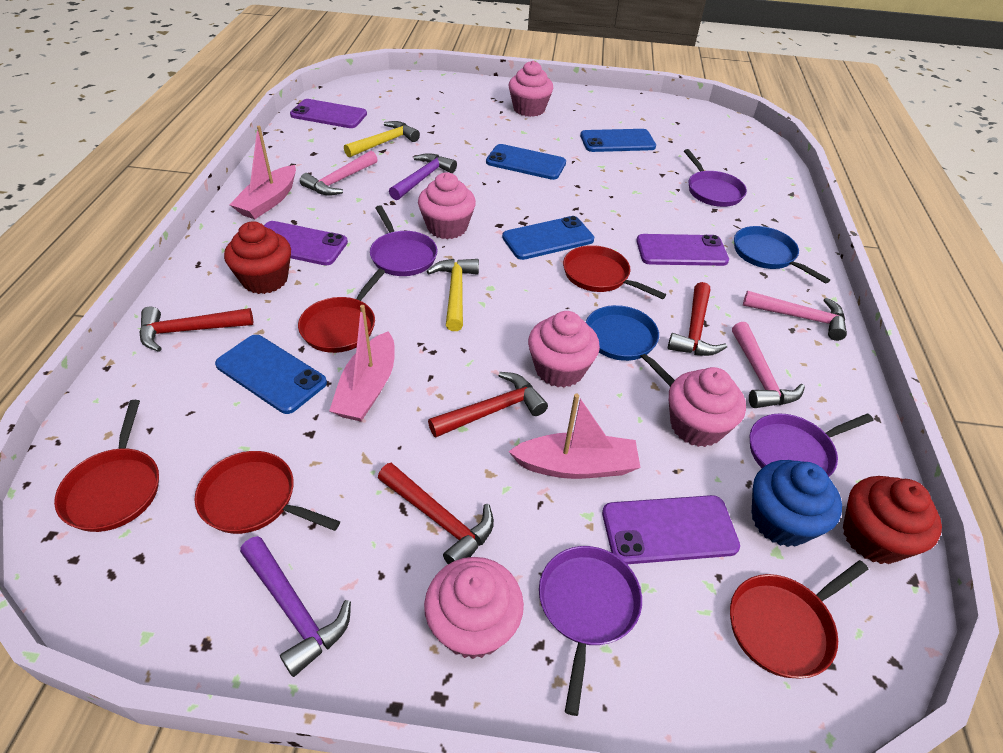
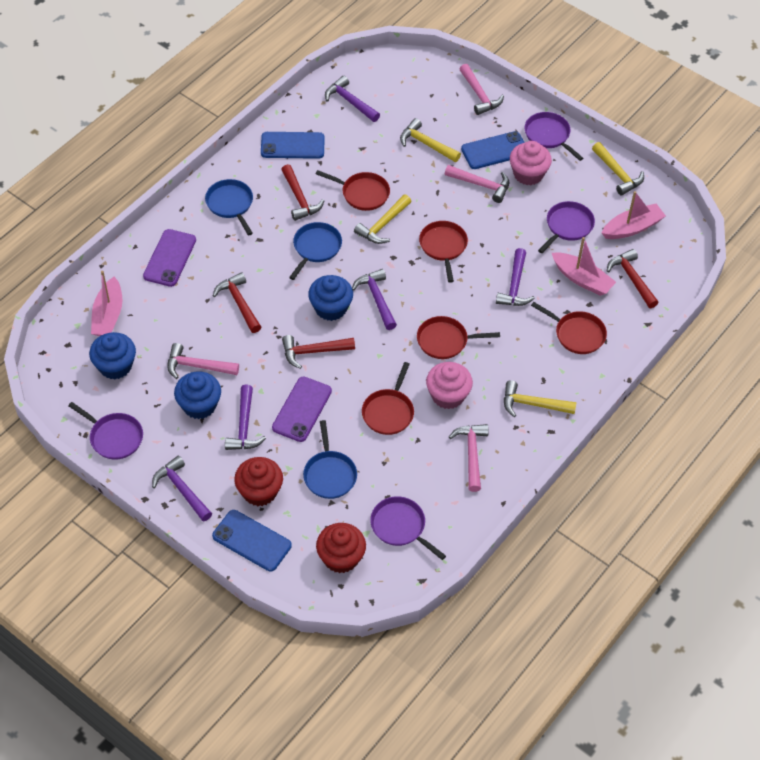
blue cupcake: 1 -> 3
blue pan: 2 -> 3
blue phone: 4 -> 3
pink cupcake: 5 -> 2
pink hammer: 3 -> 4
purple hammer: 2 -> 5
purple phone: 4 -> 2
yellow hammer: 2 -> 4

